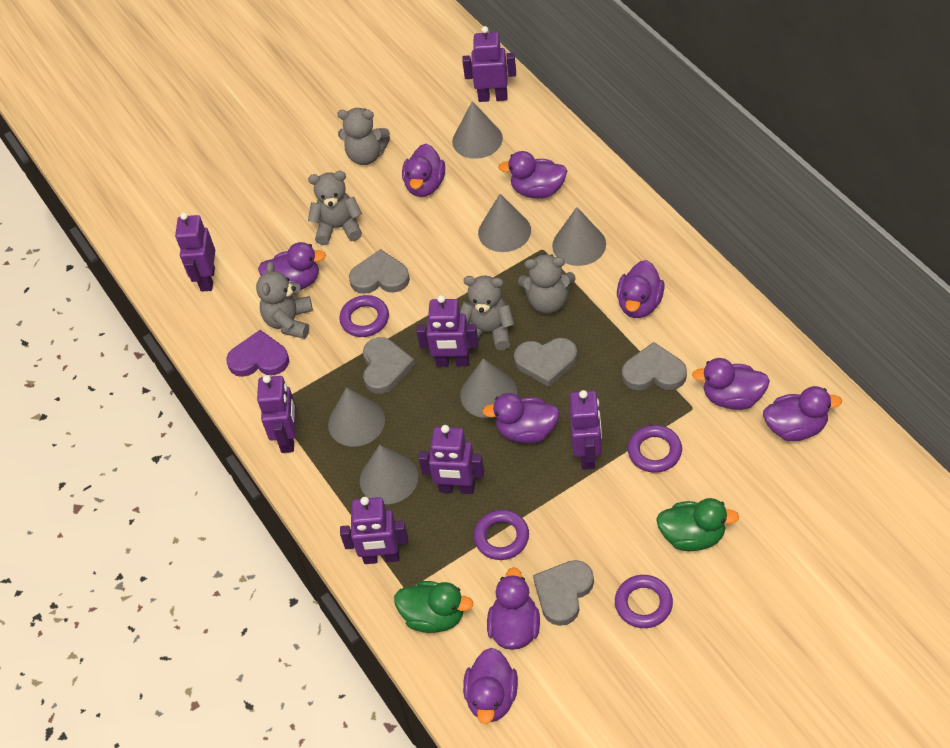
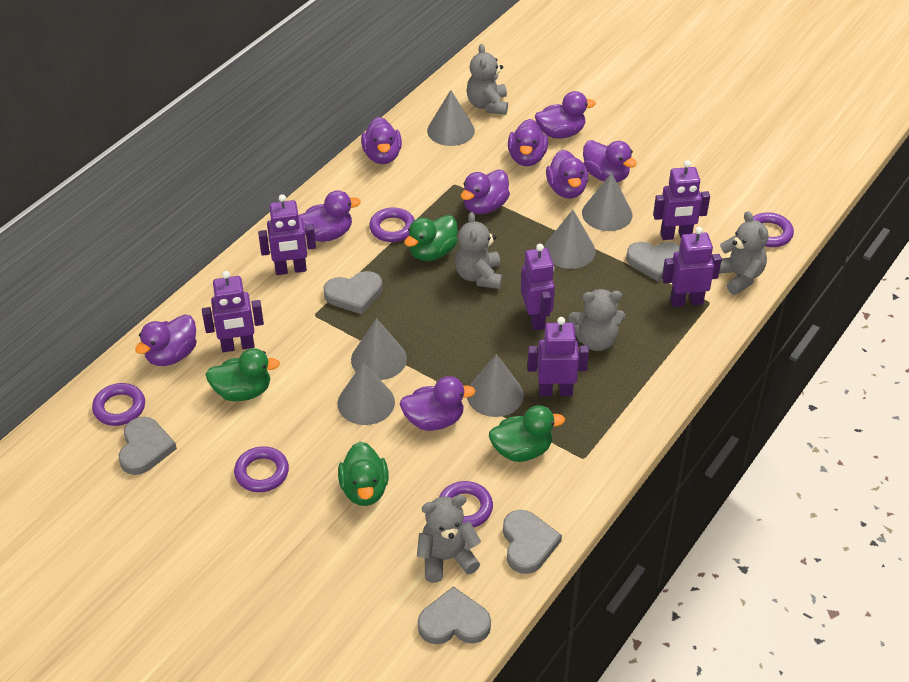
green duck: 2 -> 4
purple heart: 1 -> 0
purple ring: 4 -> 5
purple robot: 7 -> 6

